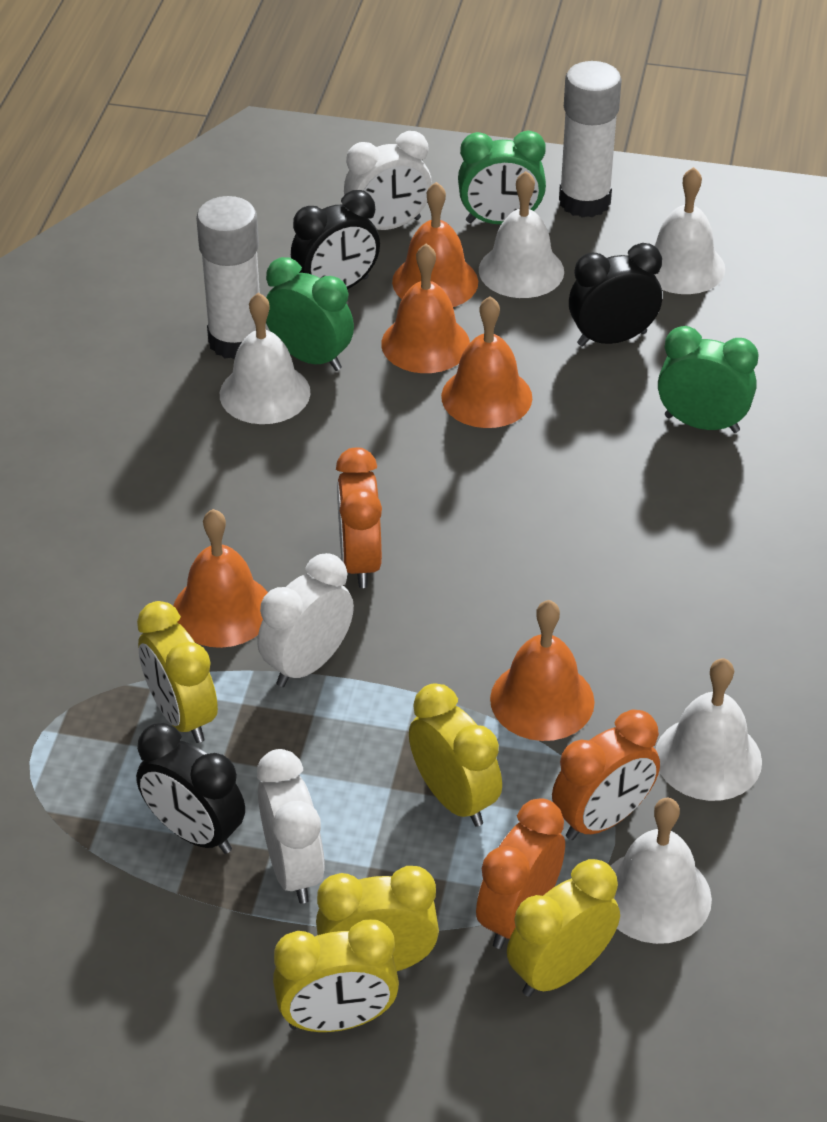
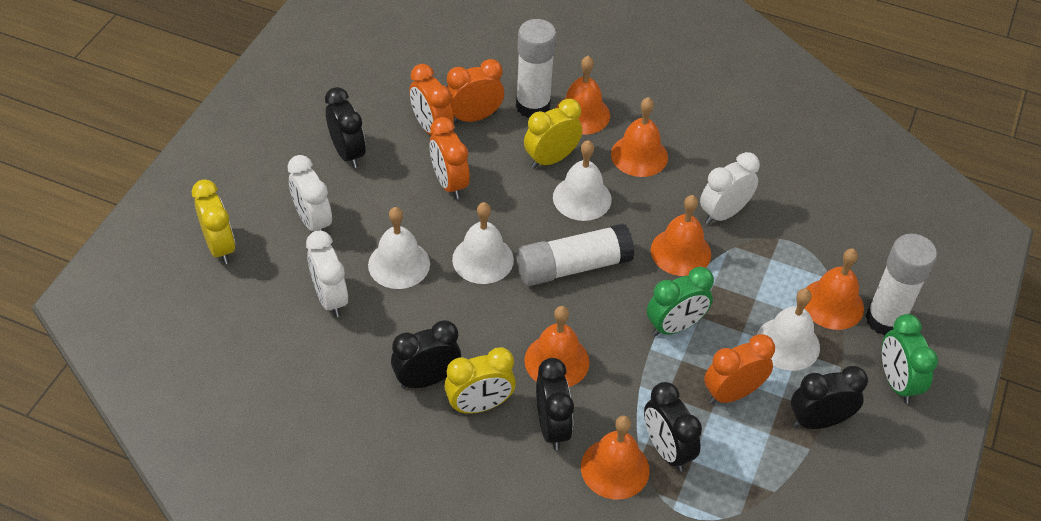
black clock: 3 -> 5
green clock: 3 -> 2
orange bell: 5 -> 6
orange clock: 3 -> 4
white bell: 5 -> 4
white glue stick: 2 -> 3
yellow clock: 5 -> 3

